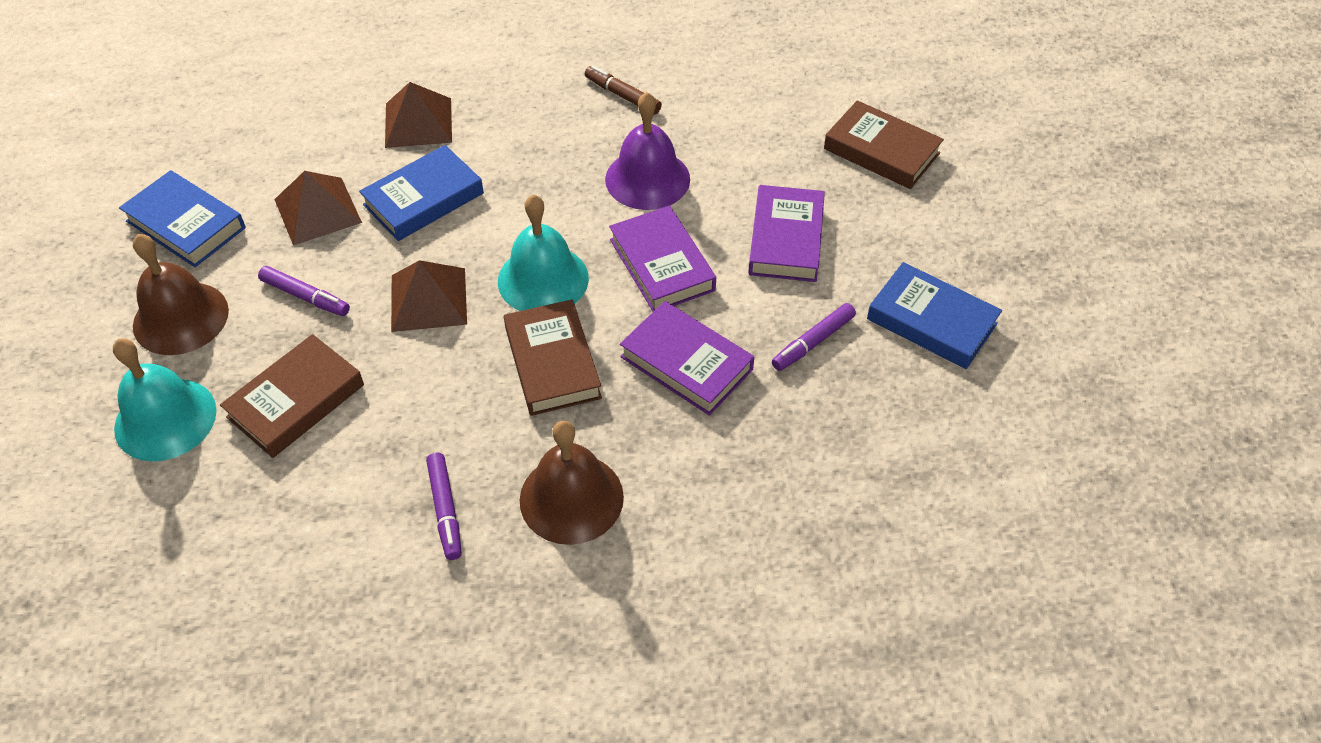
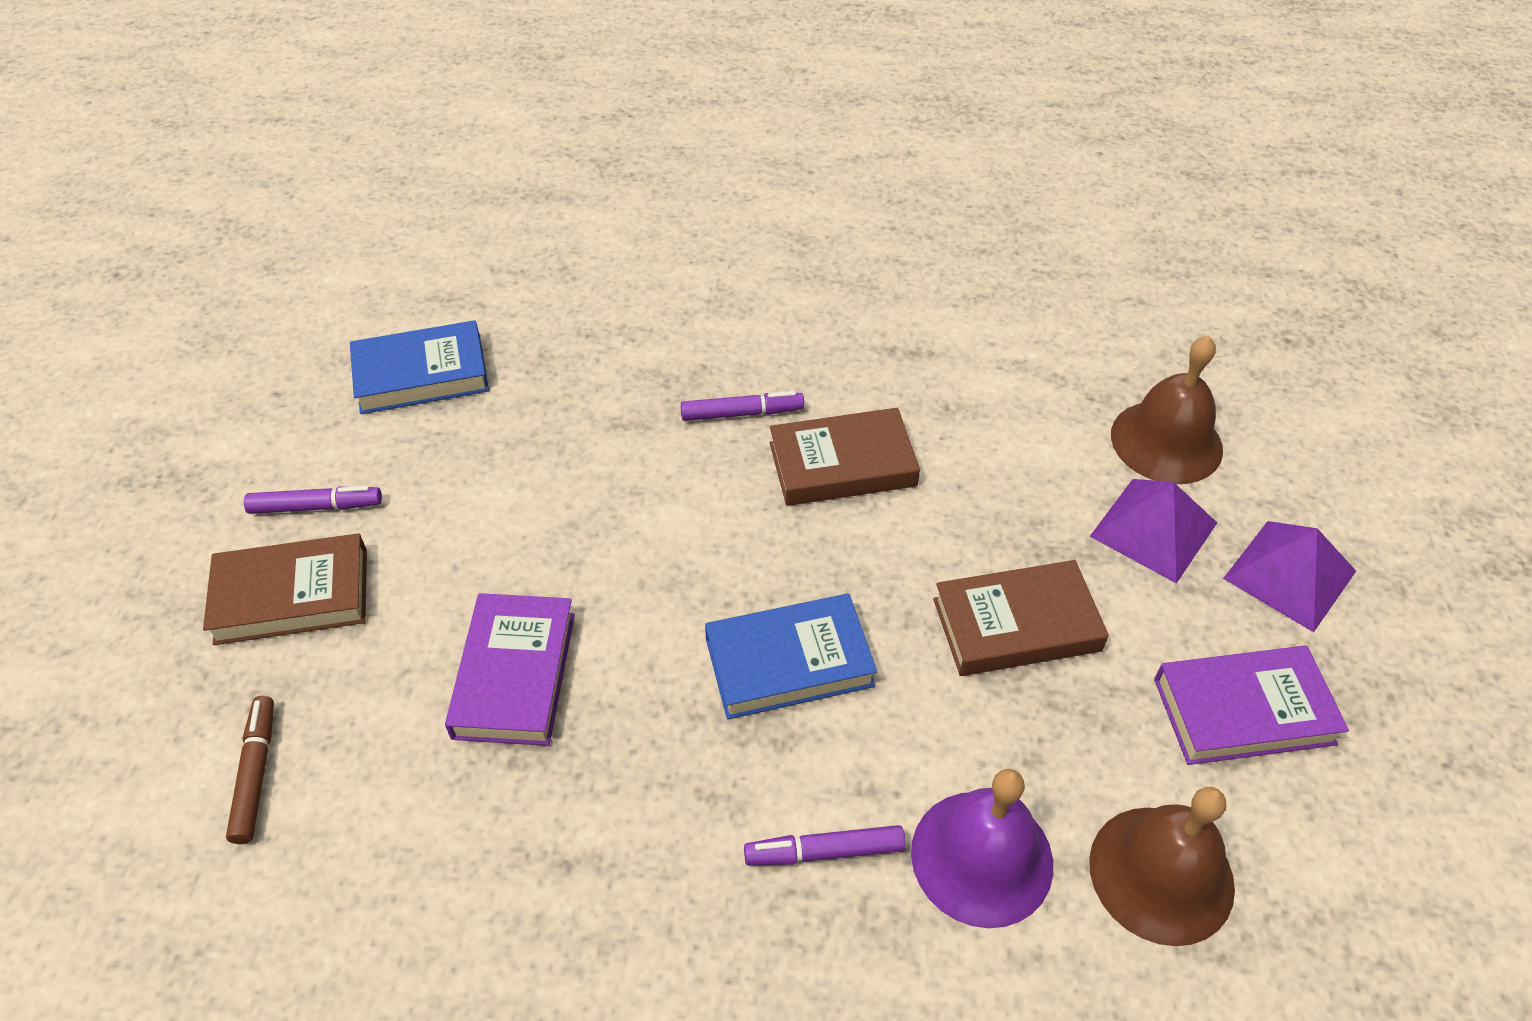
blue book: 3 -> 2
brown pyramid: 3 -> 0
purple book: 3 -> 2
purple pyramid: 0 -> 2
turquoise bell: 2 -> 0

